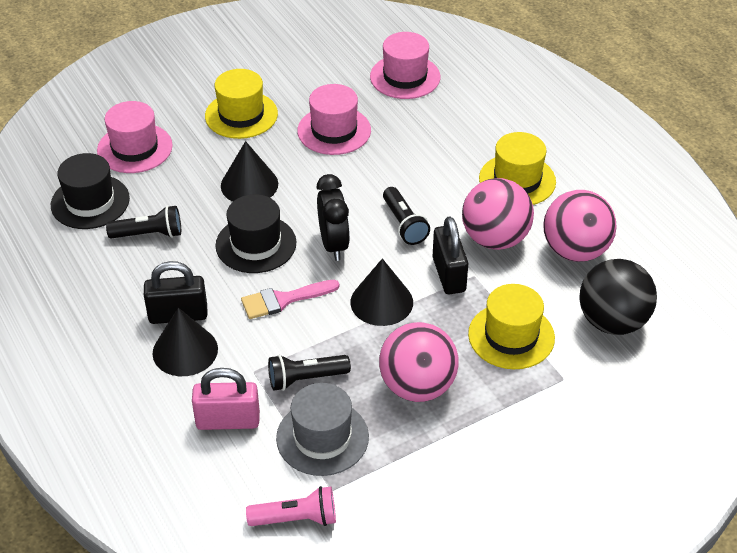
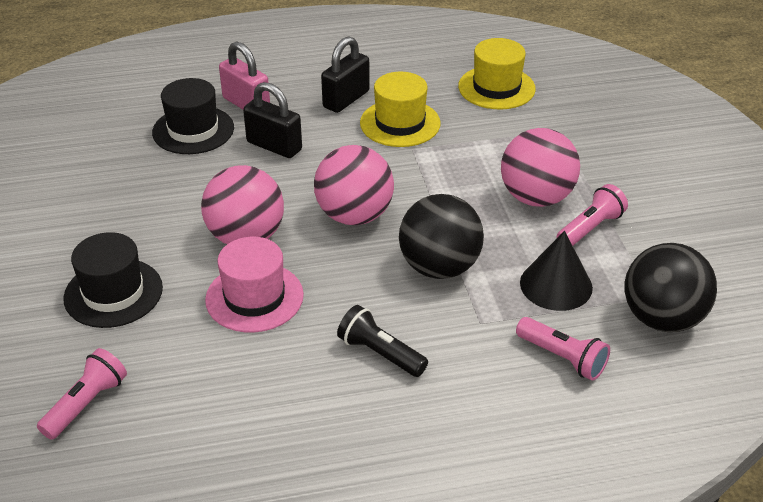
black ball: 1 -> 2
black clock: 1 -> 0
black cone: 3 -> 1
black flashlight: 3 -> 1
grey hat: 1 -> 0
pink brush: 1 -> 0
pink flashlight: 1 -> 3
pink hat: 3 -> 1
yellow hat: 3 -> 2

